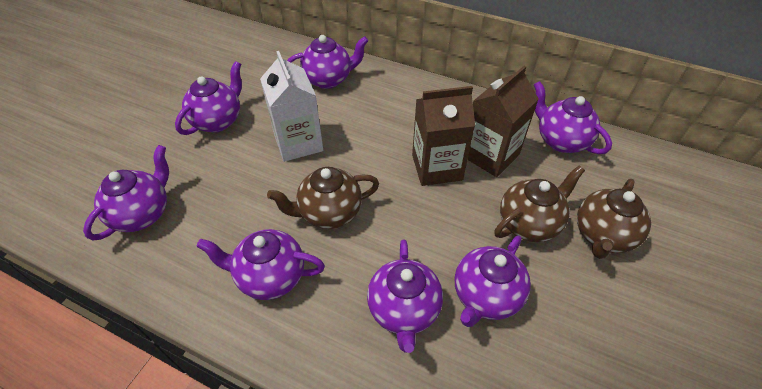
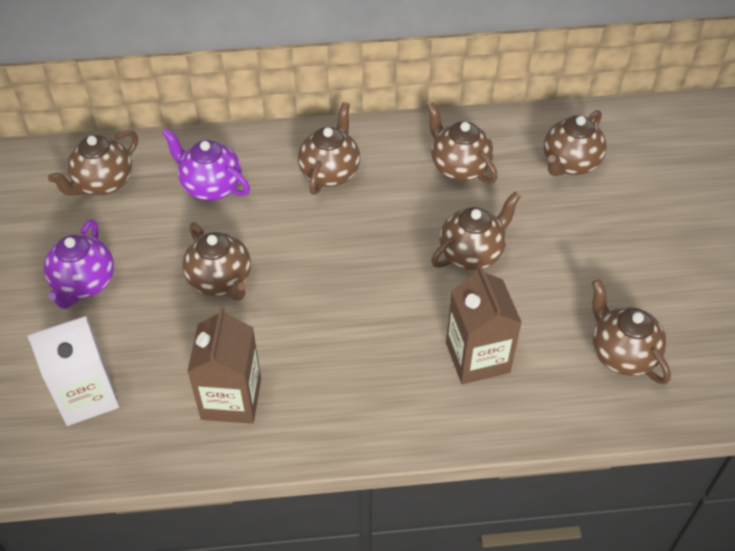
brown teapot: 3 -> 7
purple teapot: 7 -> 2

